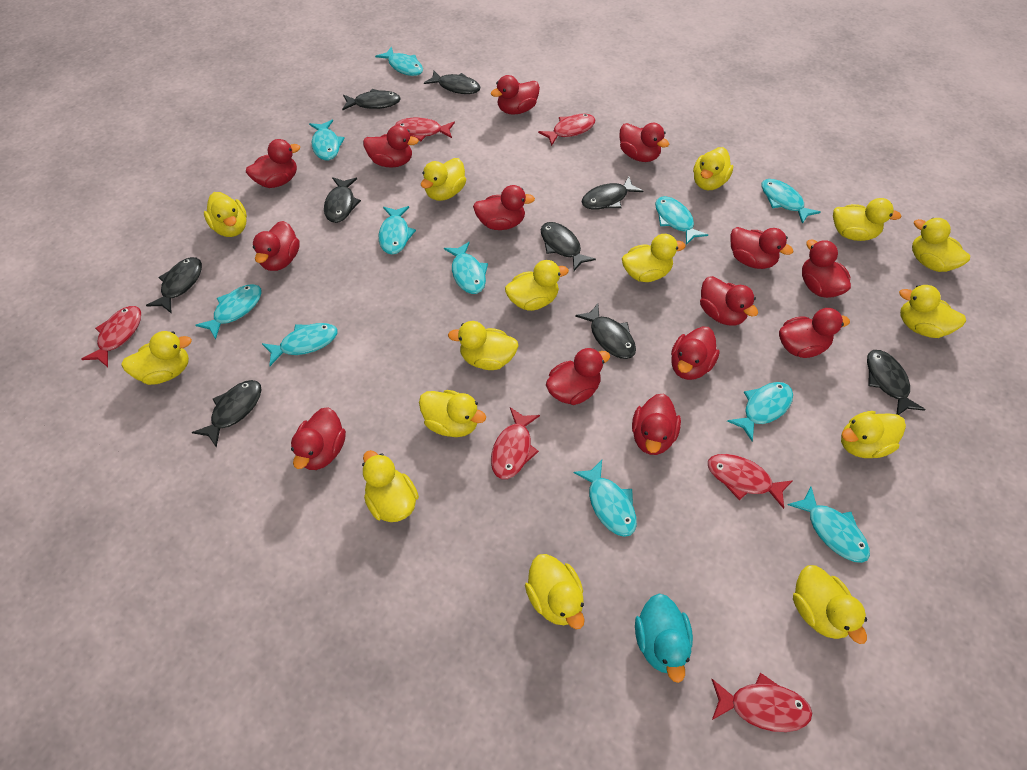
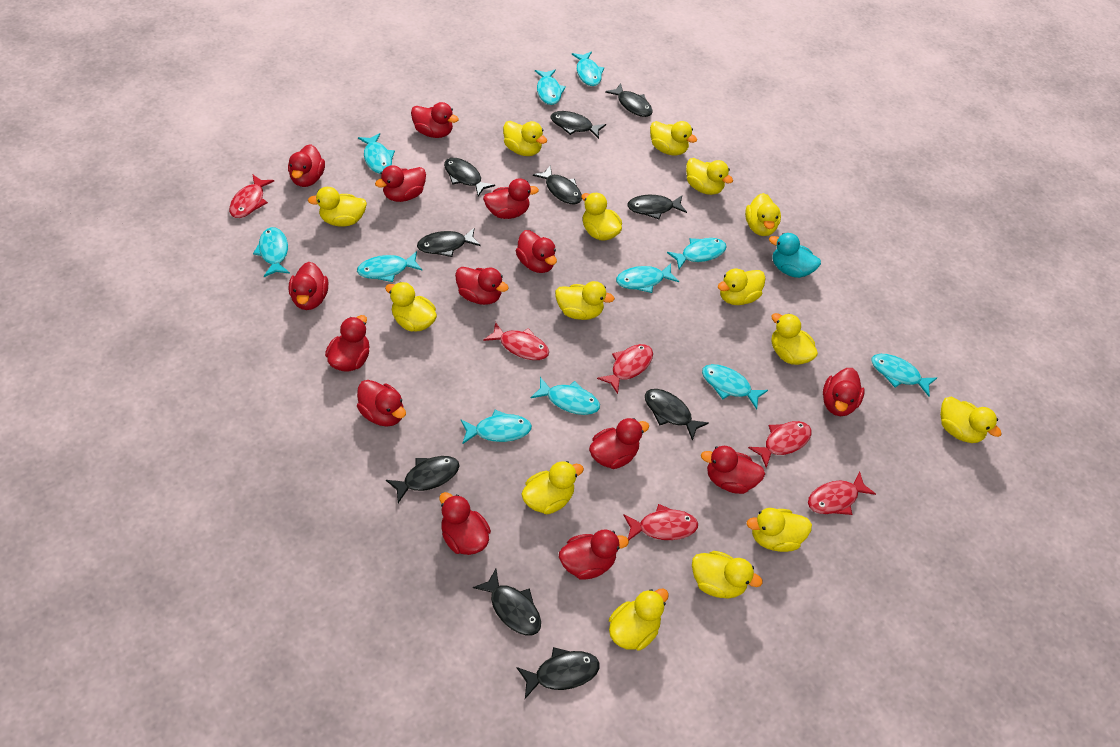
black fish: 9 -> 10

